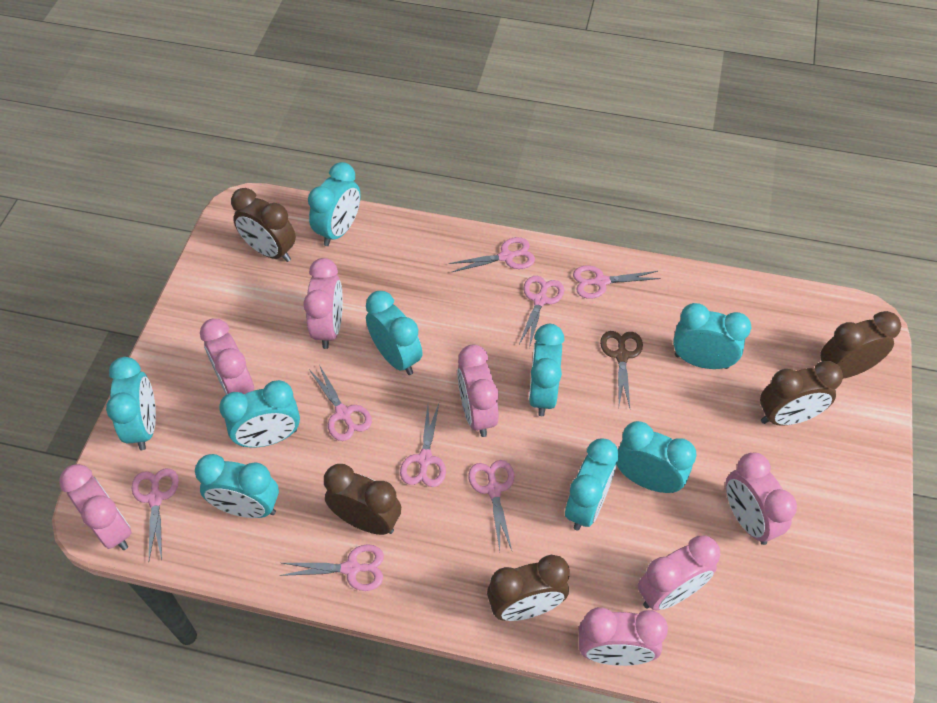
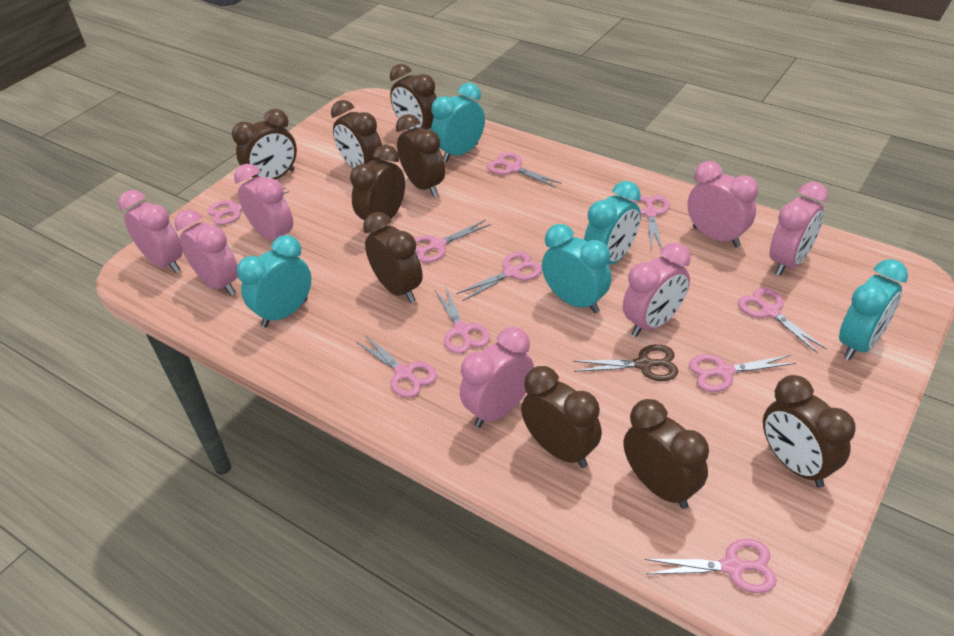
brown clock: 5 -> 9
pink scissors: 8 -> 10
turquoise clock: 9 -> 5

